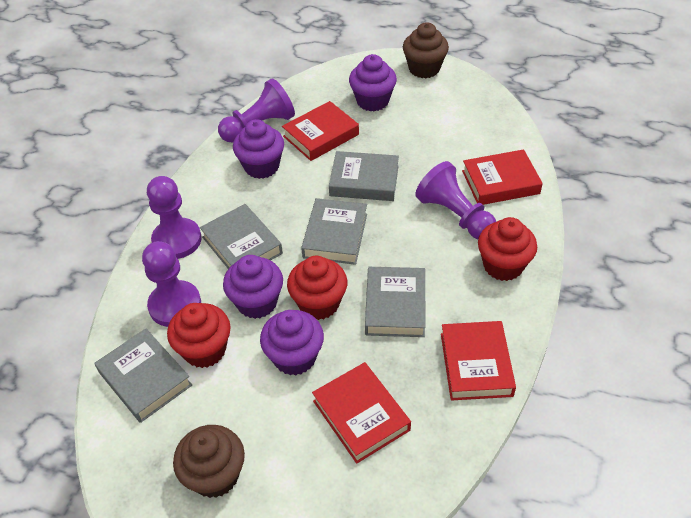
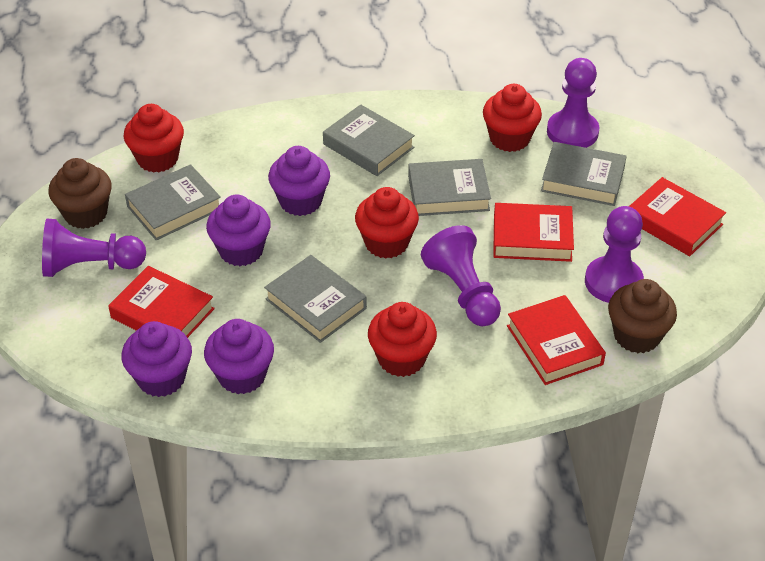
red cupcake: 3 -> 4

